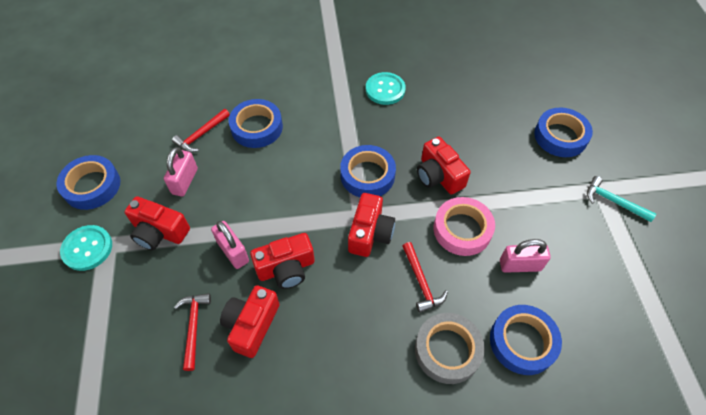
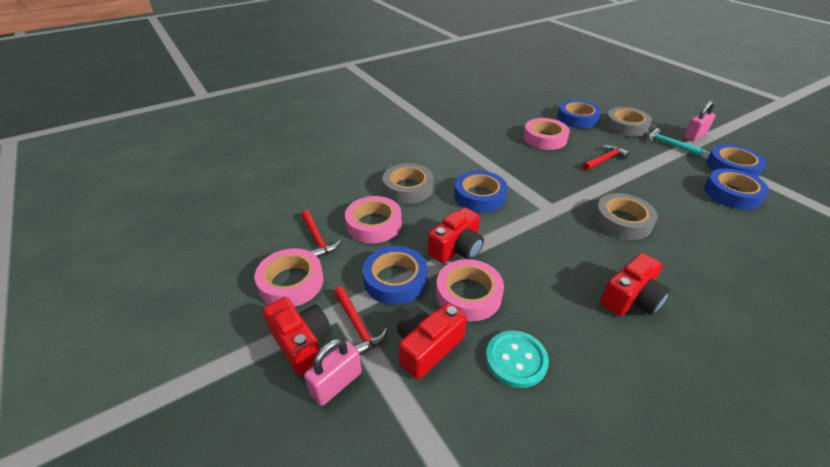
grey tape: 1 -> 3
pink padlock: 3 -> 2
pink tape: 1 -> 4
red camera: 5 -> 4
turquoise button: 2 -> 1

